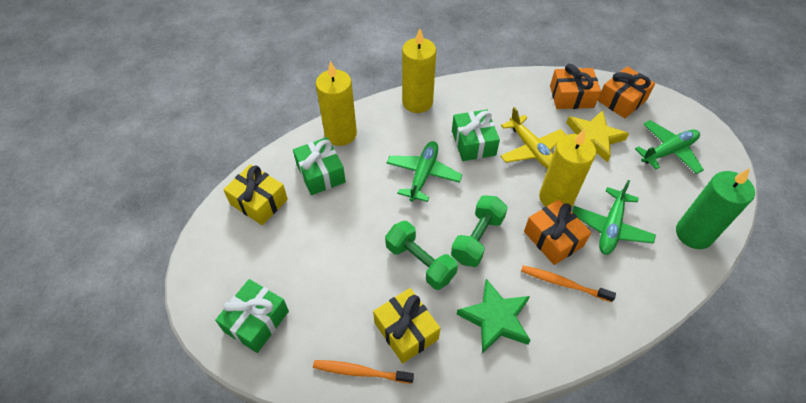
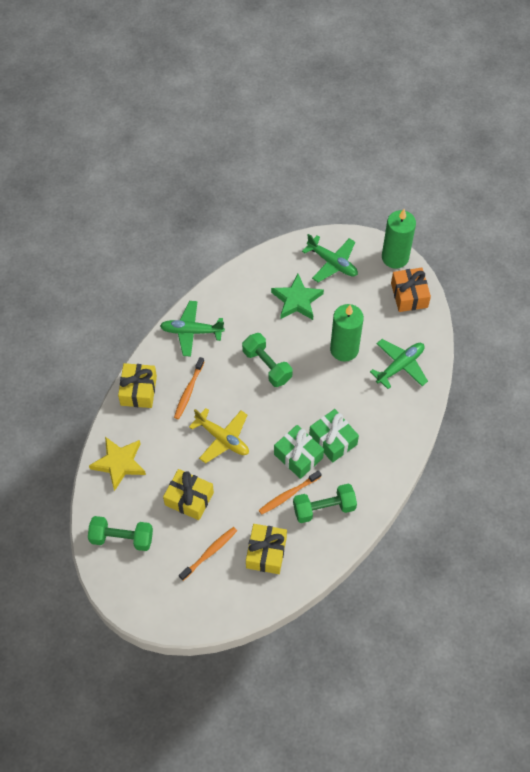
green candle: 1 -> 2
green dumbbell: 2 -> 3
green gift: 3 -> 2
orange gift: 3 -> 1
orange toothbrush: 2 -> 3
yellow candle: 3 -> 0
yellow gift: 2 -> 3

